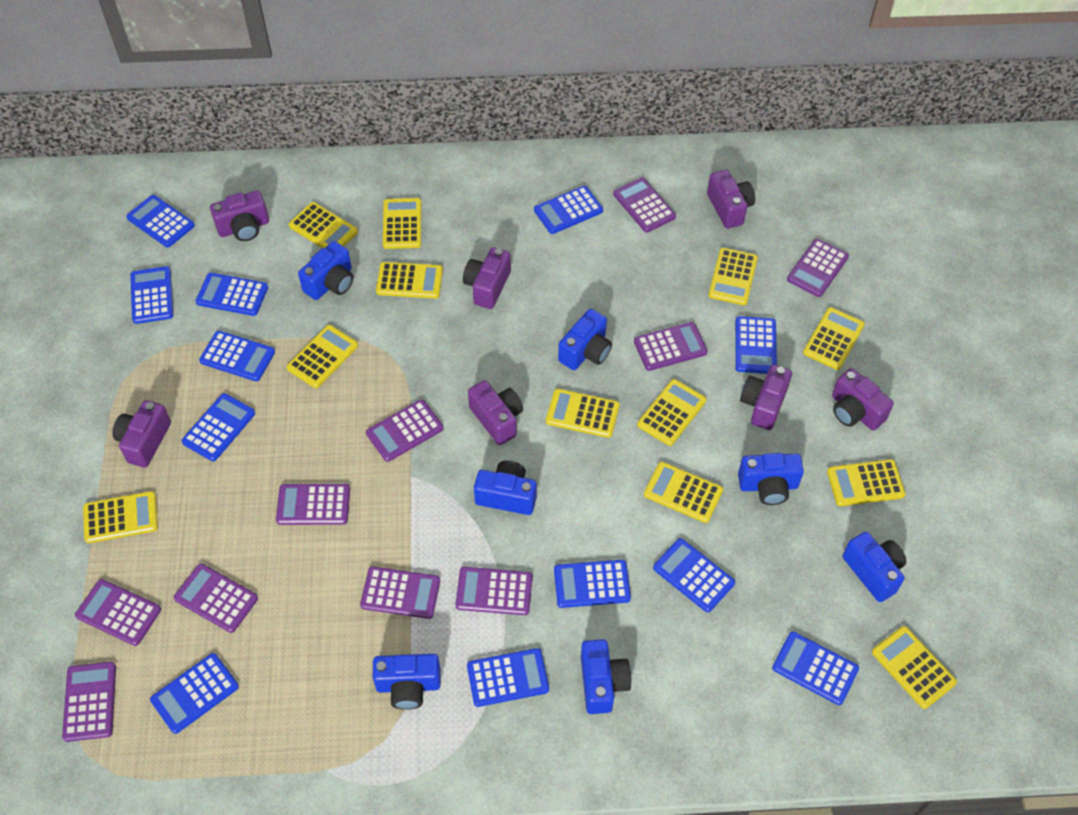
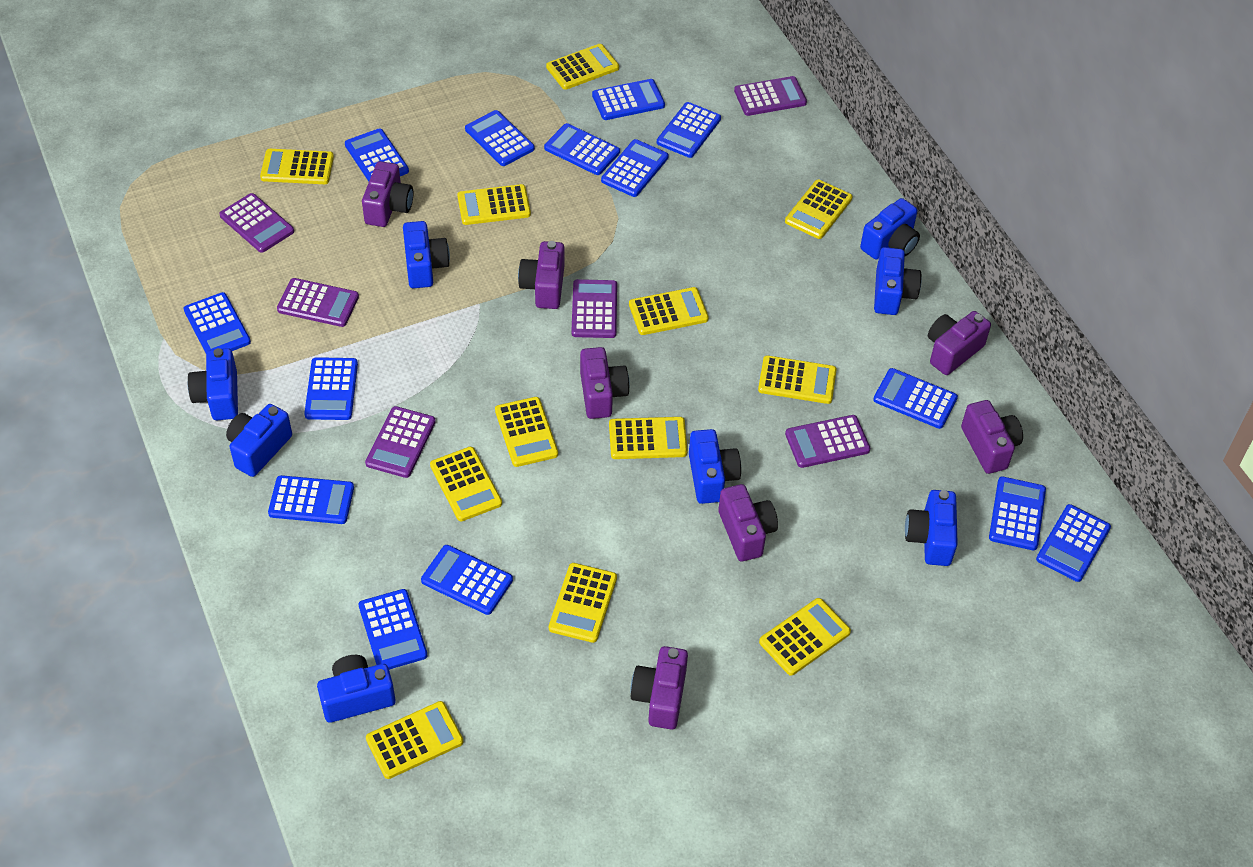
blue calculator: 12 -> 14
blue camera: 7 -> 8
purple calculator: 10 -> 6

